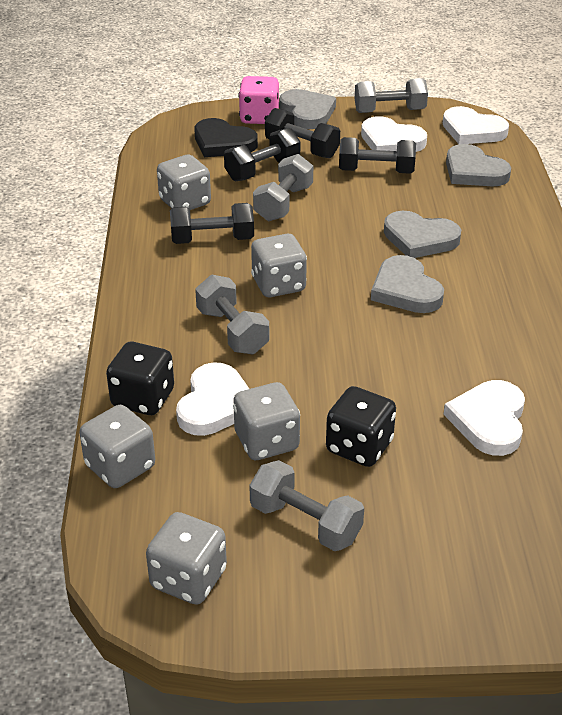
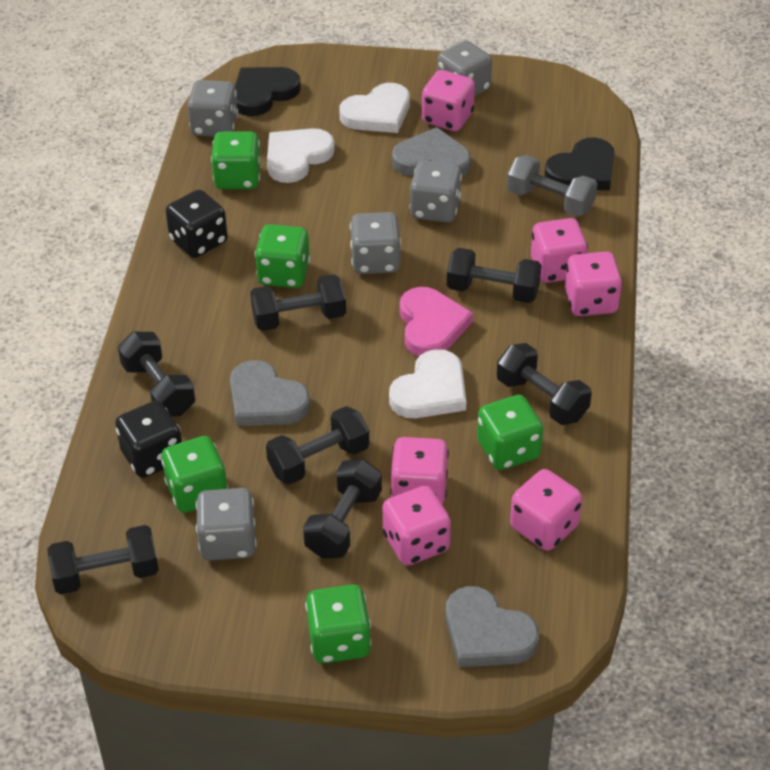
black dumbbell: 4 -> 7
black heart: 1 -> 2
green dice: 0 -> 5
grey dumbbell: 4 -> 1
grey heart: 4 -> 3
pink dice: 1 -> 6
pink heart: 0 -> 1
white heart: 4 -> 3

